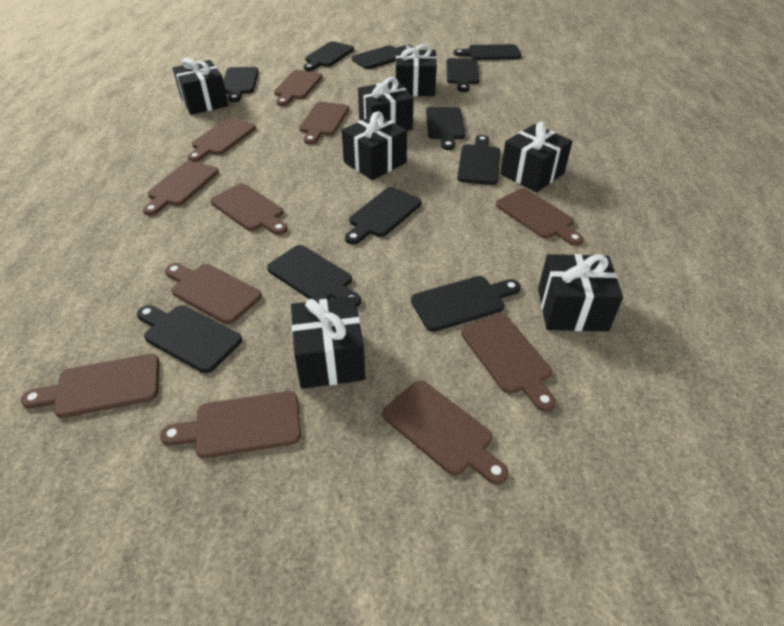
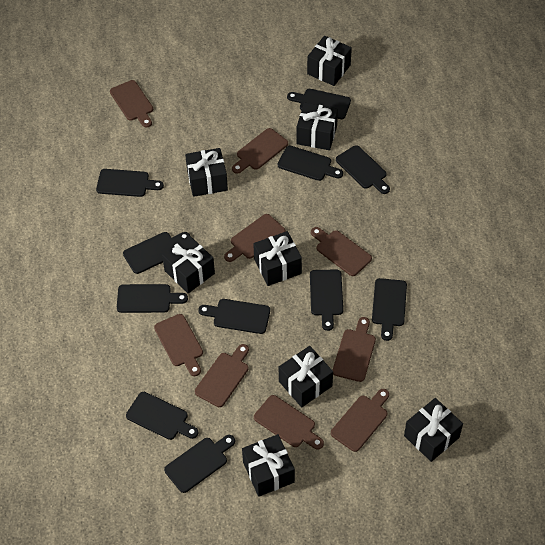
black gift: 7 -> 8
brown cutting board: 11 -> 9

